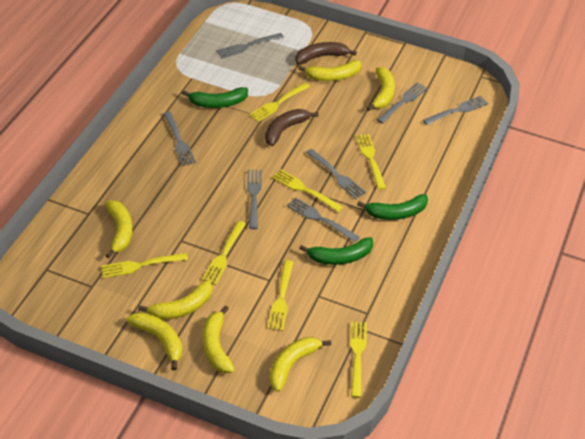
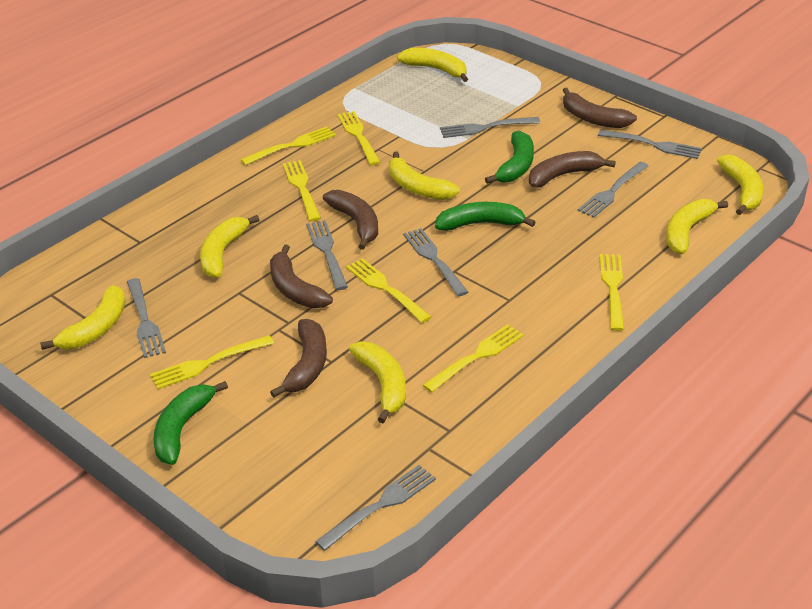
brown banana: 2 -> 5

